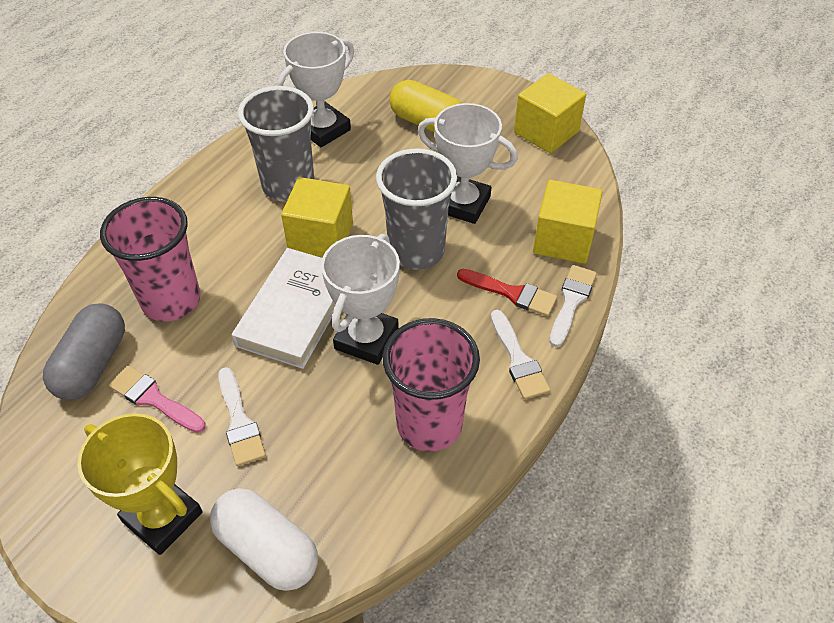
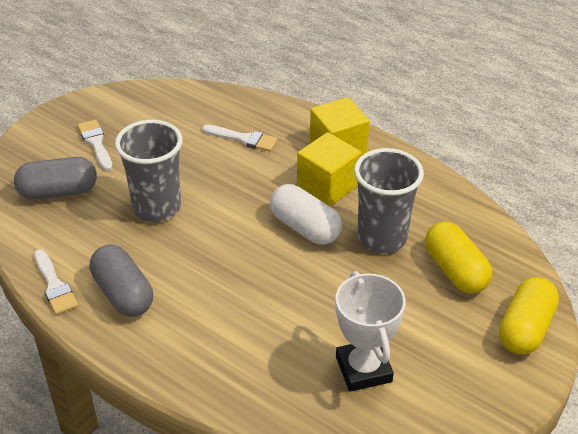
grey capsule: 1 -> 2
pink brush: 1 -> 0
pink cup: 2 -> 0
red brush: 1 -> 0
white book: 1 -> 0
white trophy: 3 -> 1
yellow capsule: 1 -> 2
yellow cube: 3 -> 2
yellow trophy: 1 -> 0

